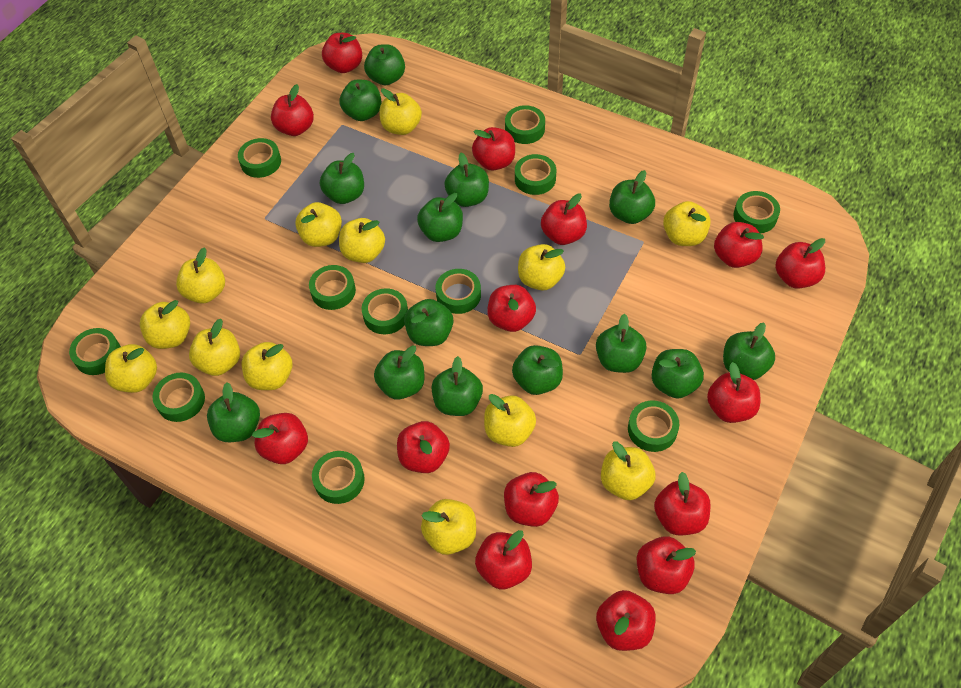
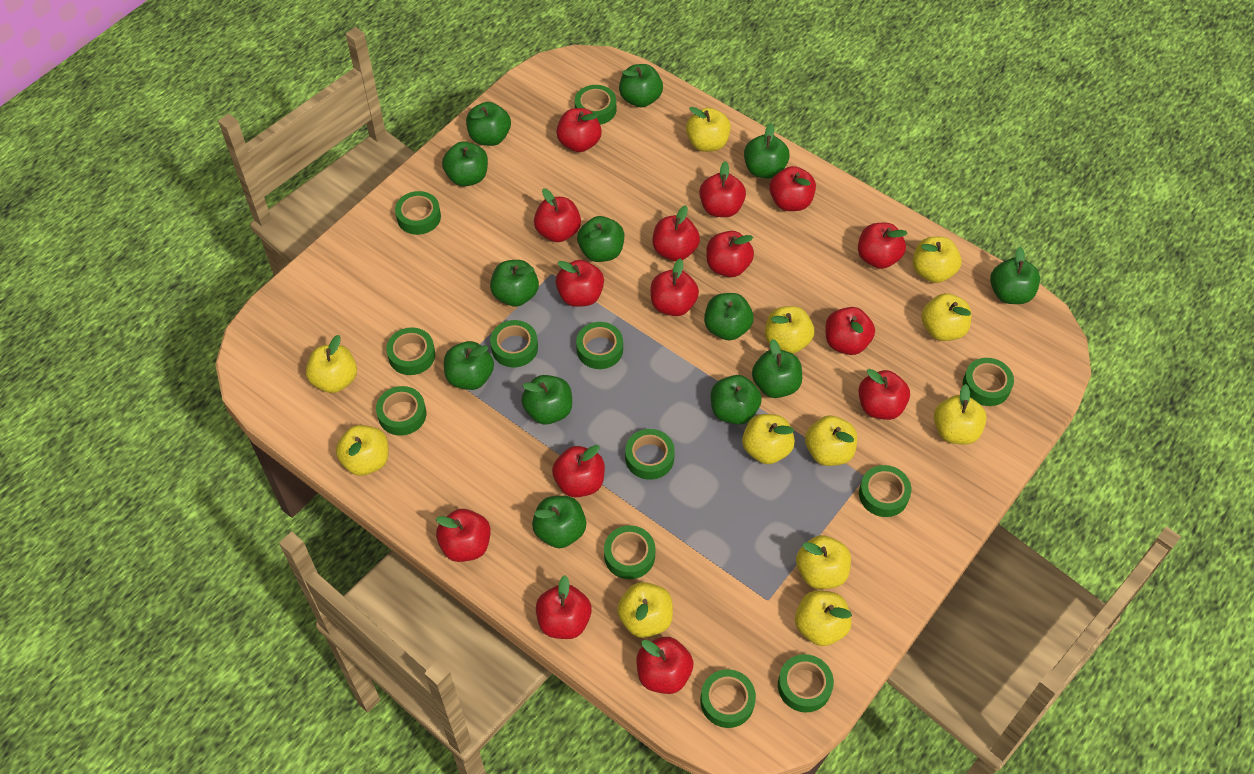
green apple: 14 -> 13
green tape: 11 -> 12
yellow apple: 13 -> 12

